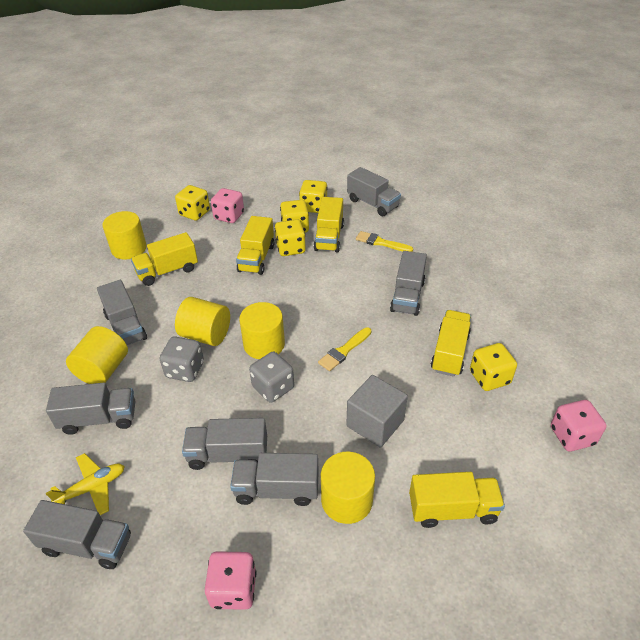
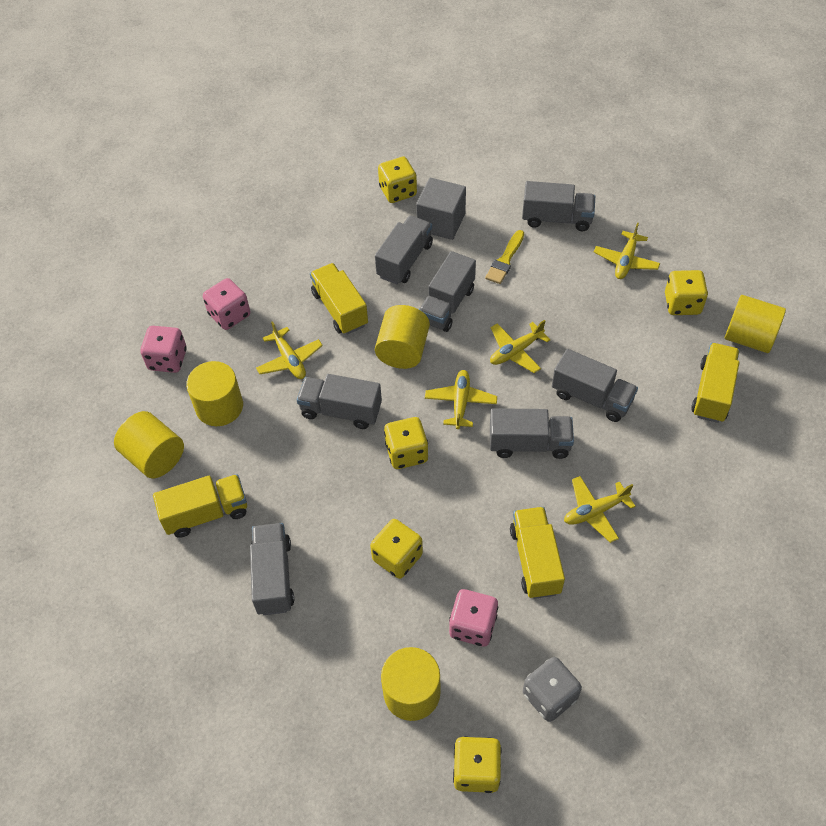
grey dice: 2 -> 1
yellow brush: 2 -> 1
yellow plane: 1 -> 5
yellow truck: 5 -> 4

